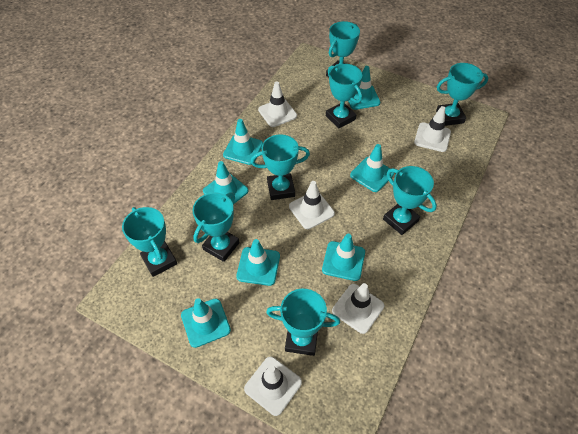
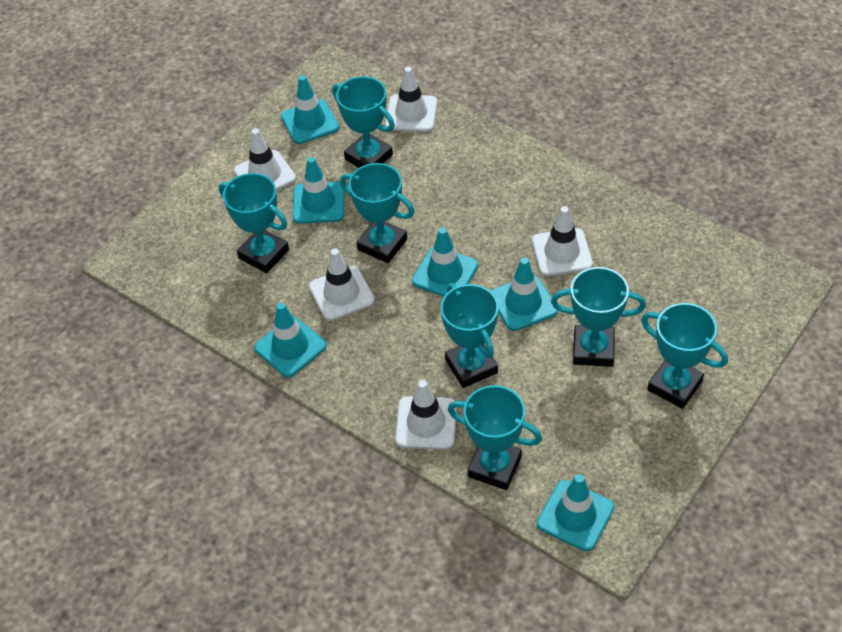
turquoise traffic cone: 7 -> 6
turquoise trophy: 8 -> 7

